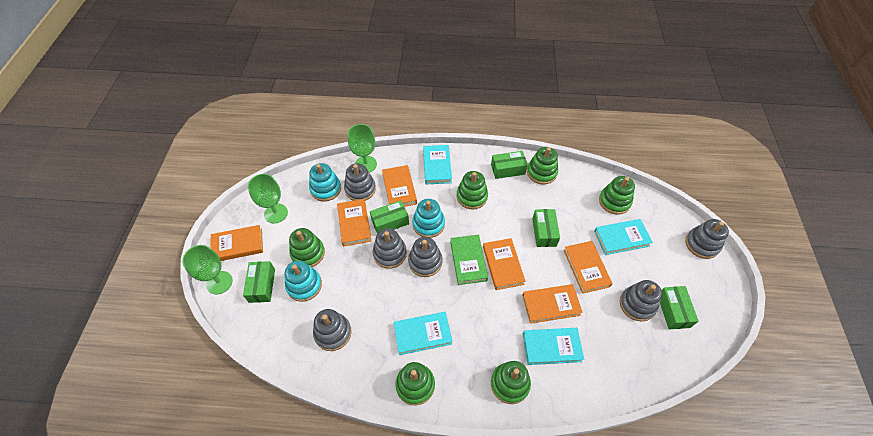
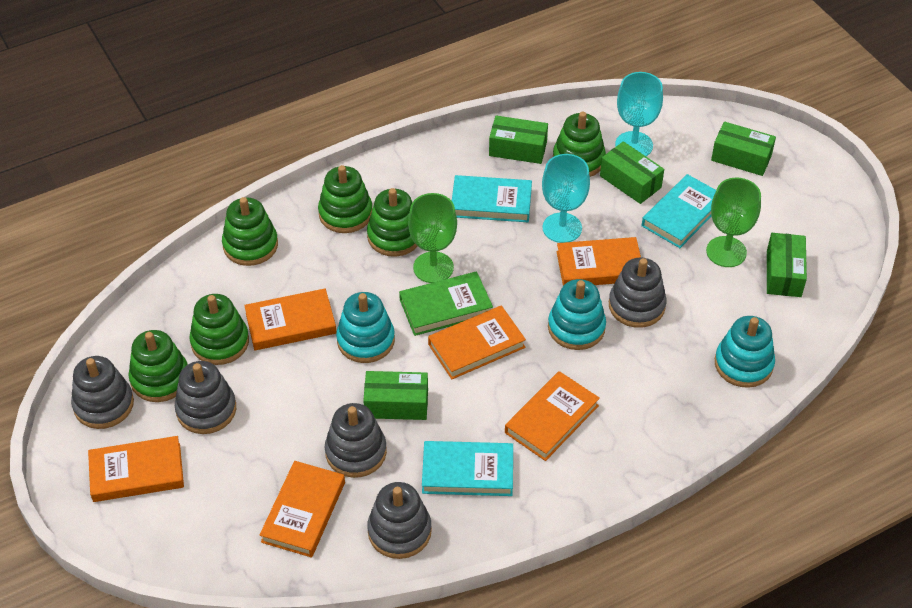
green goblet: 3 -> 2
grey stacking toy: 6 -> 5
turquoise book: 4 -> 3
turquoise goblet: 0 -> 2

